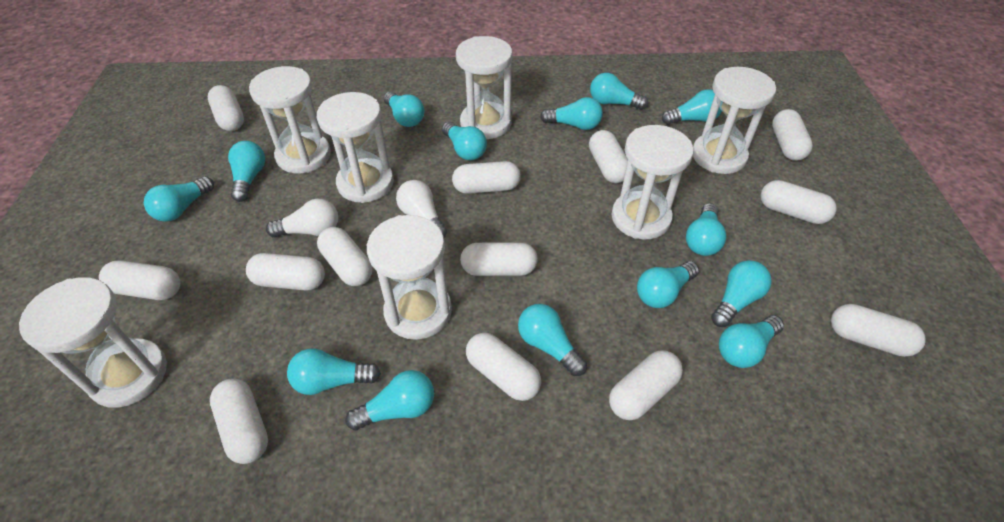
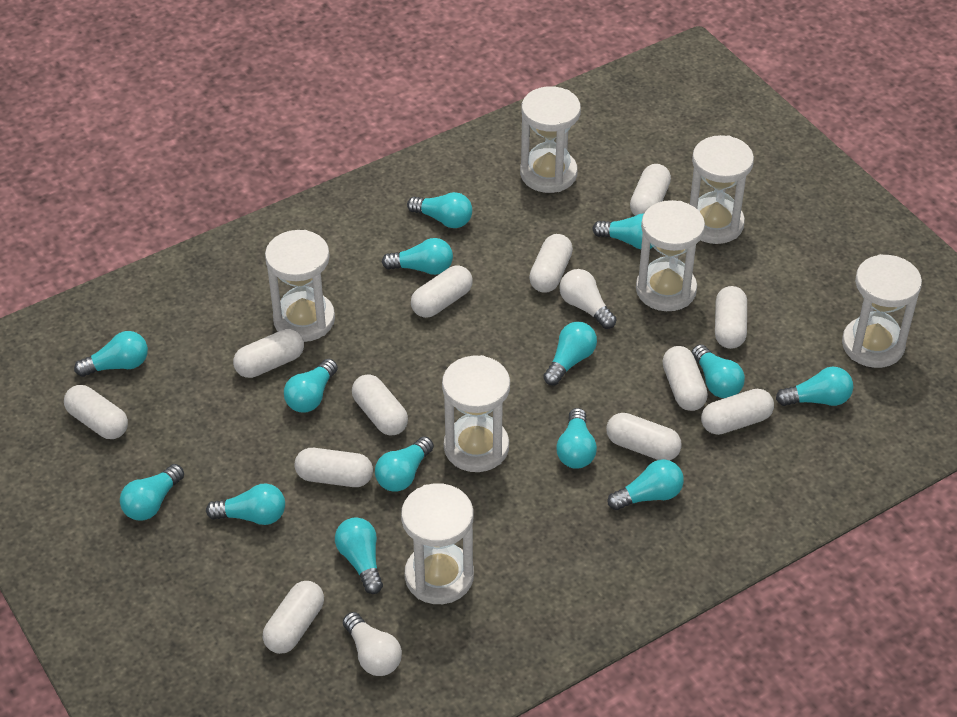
white capsule: 13 -> 12

